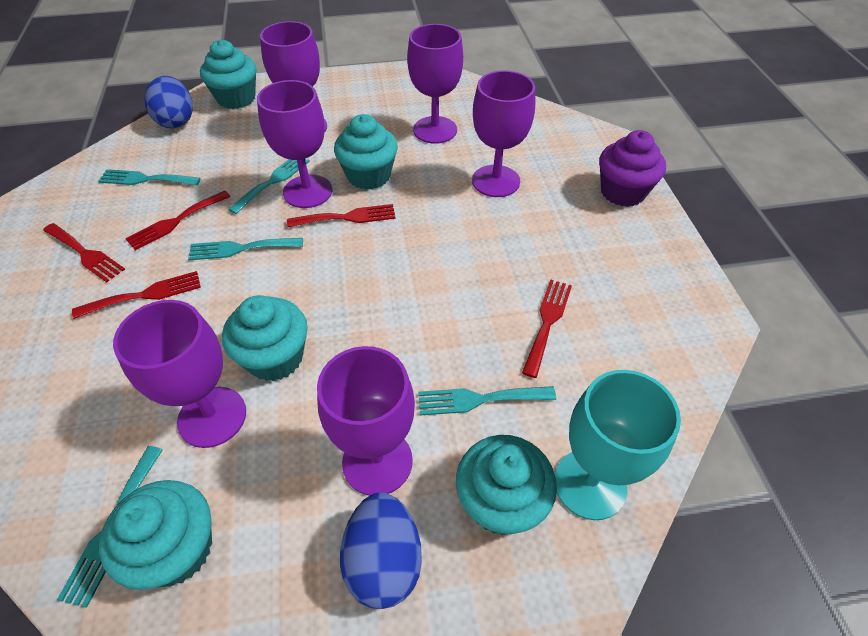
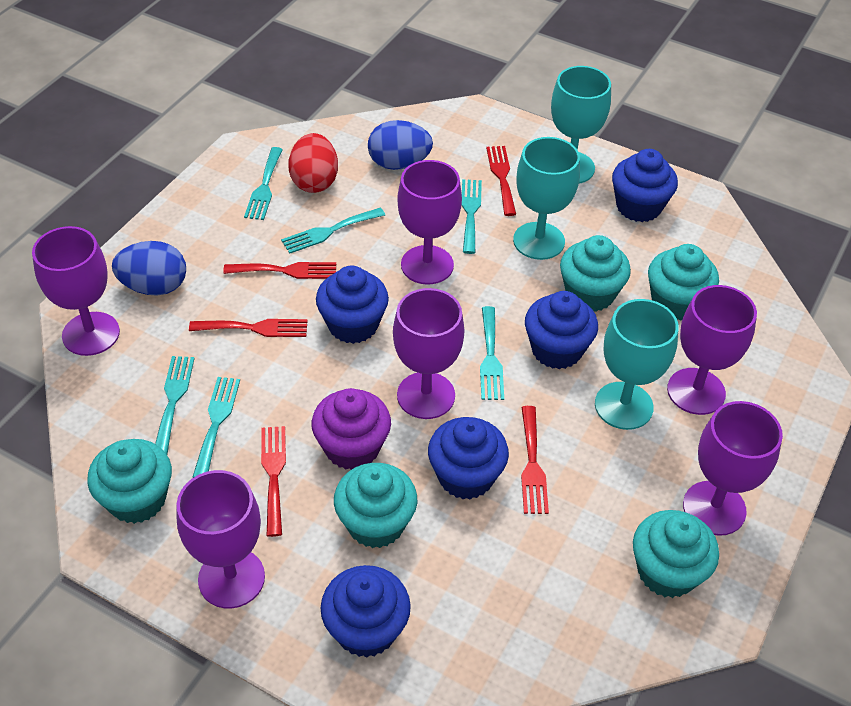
blue cupcake: 0 -> 5
red egg: 0 -> 1
turquoise fork: 5 -> 6
turquoise goblet: 1 -> 3

